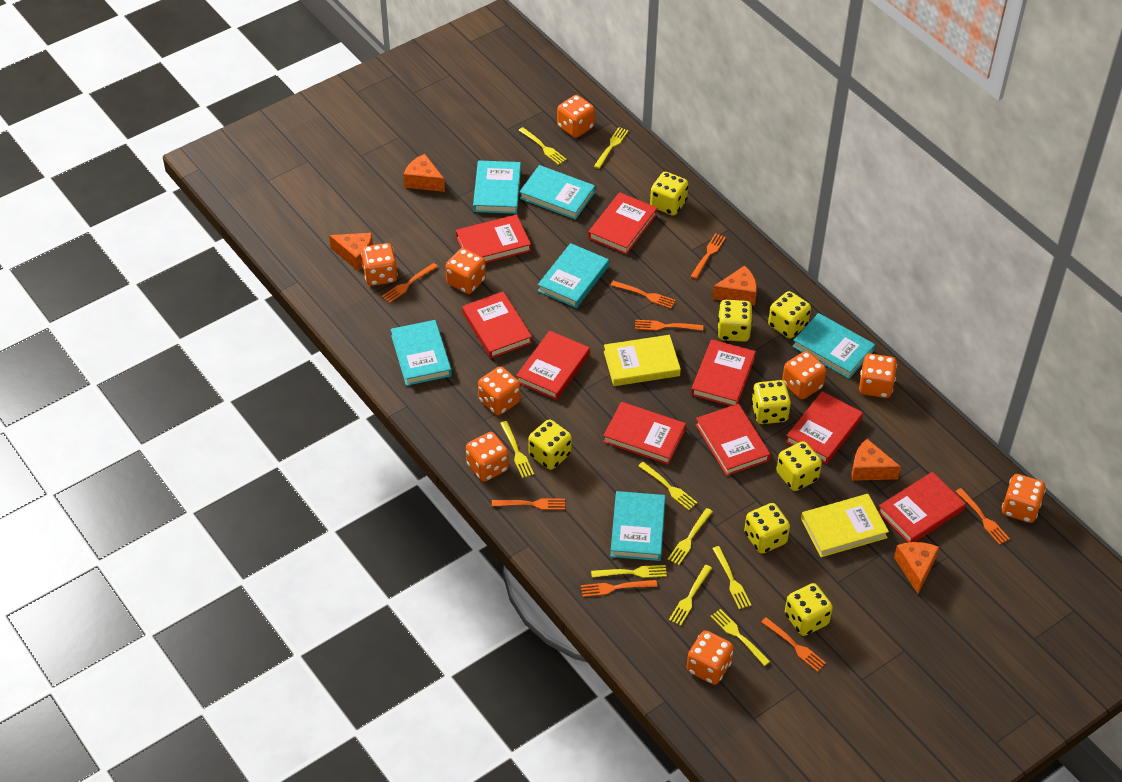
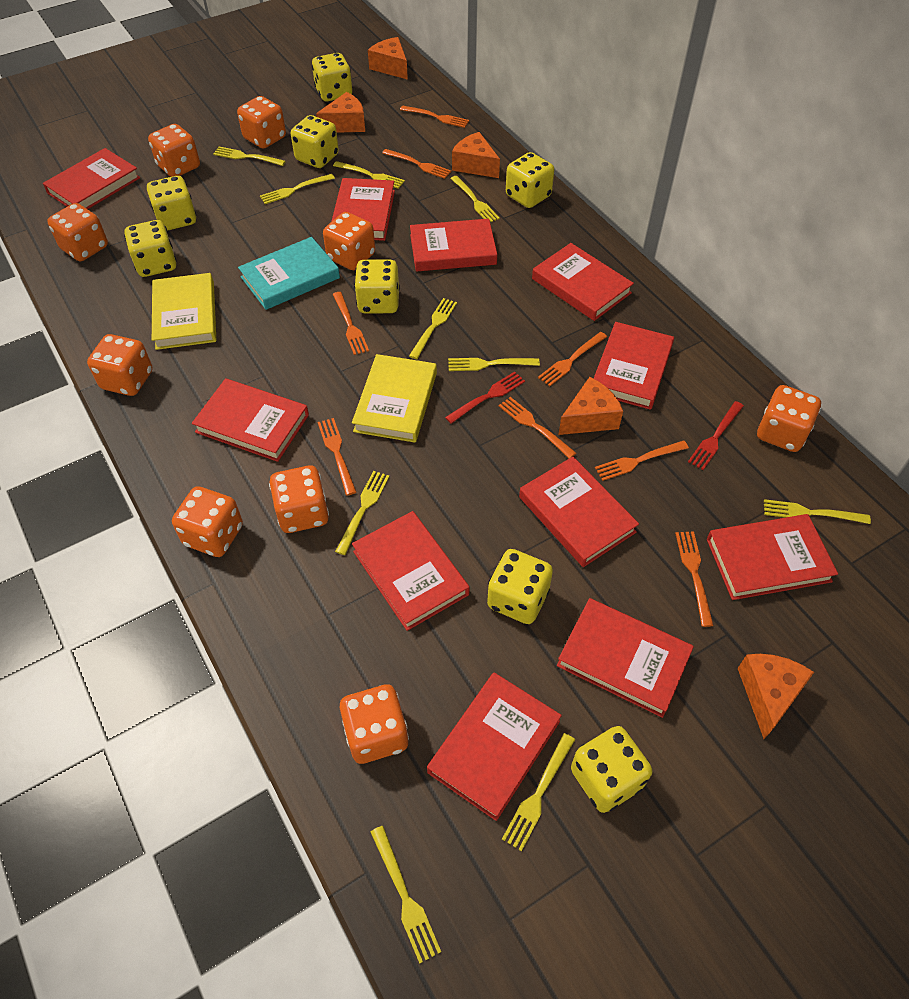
red book: 9 -> 11
red fork: 0 -> 2
turquoise book: 6 -> 1
yellow fork: 9 -> 10

